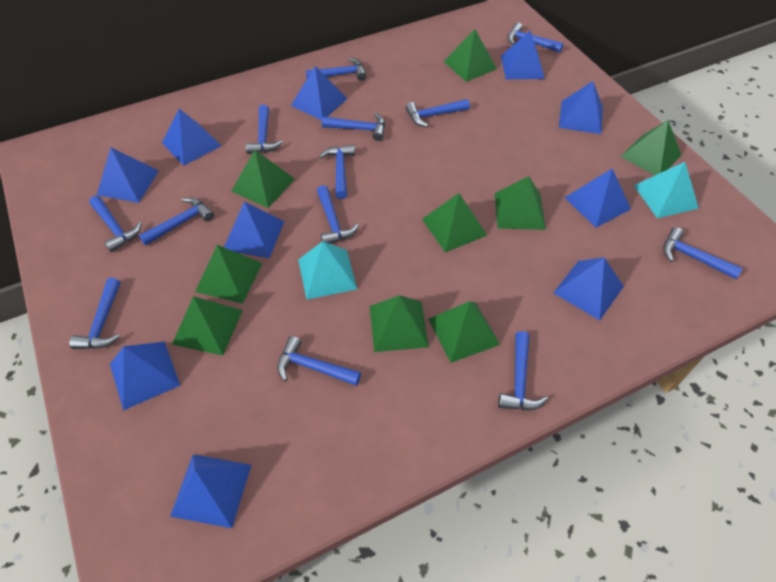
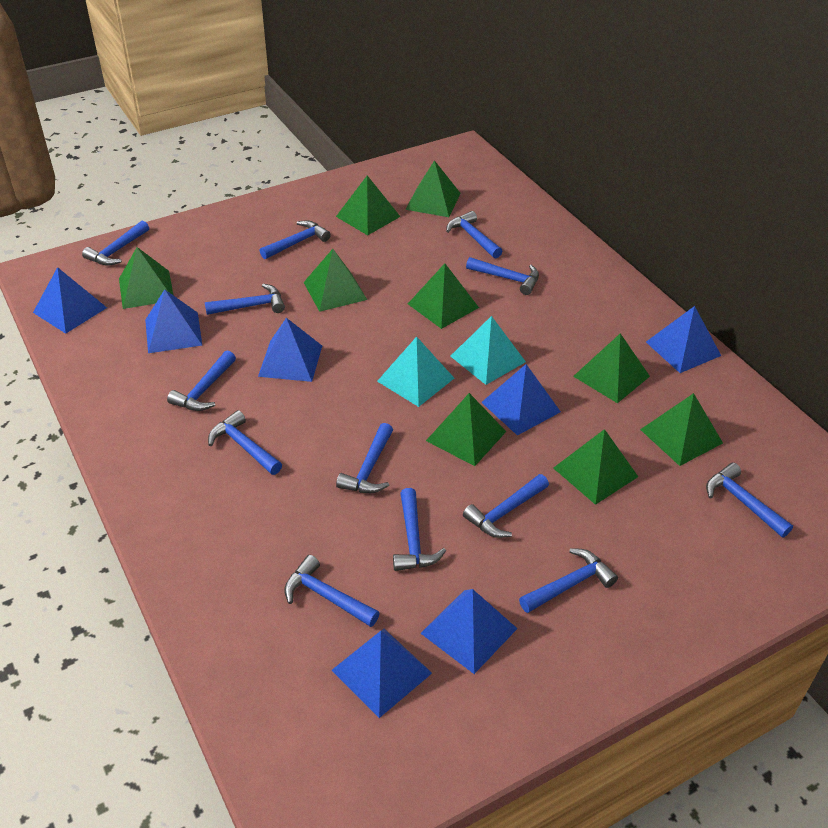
blue pyramid: 10 -> 7

